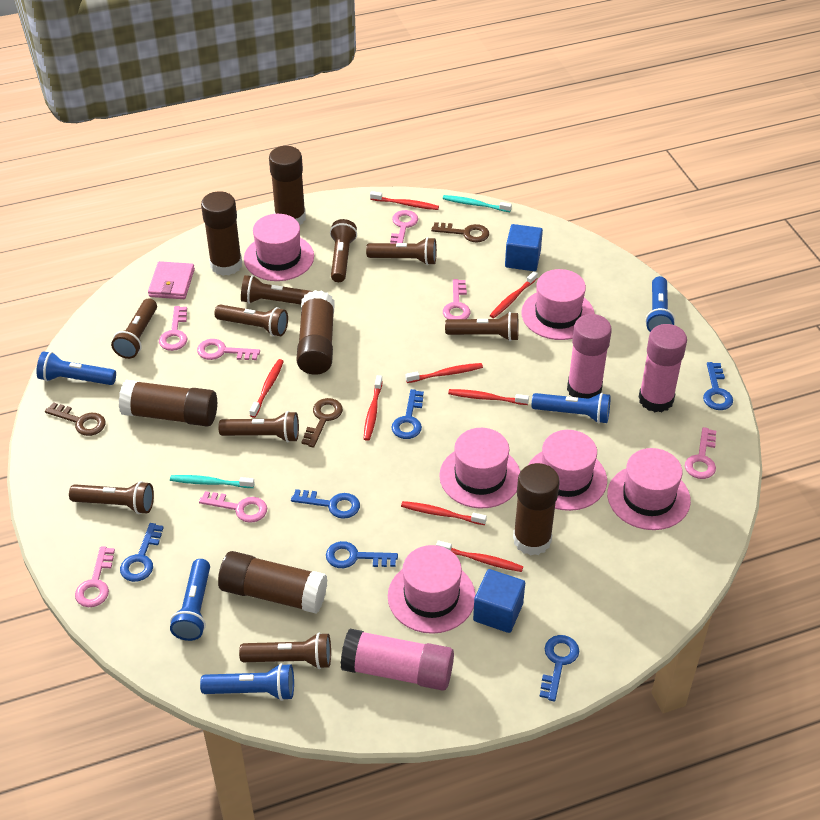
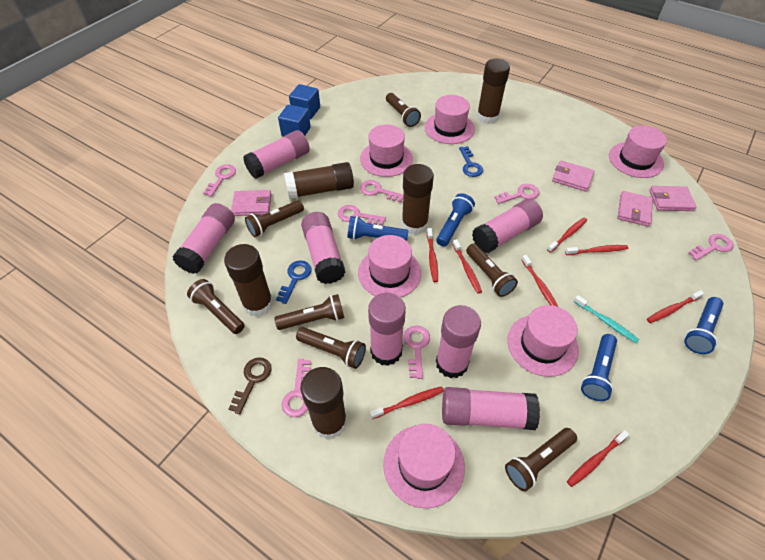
blue flashlight: 5 -> 4
blue key: 6 -> 2
brown flashlight: 9 -> 7
brown glue stick: 6 -> 5
brown key: 3 -> 1
pink glue stick: 3 -> 7
pink wallet: 1 -> 4
turquoise toothbrush: 2 -> 1

